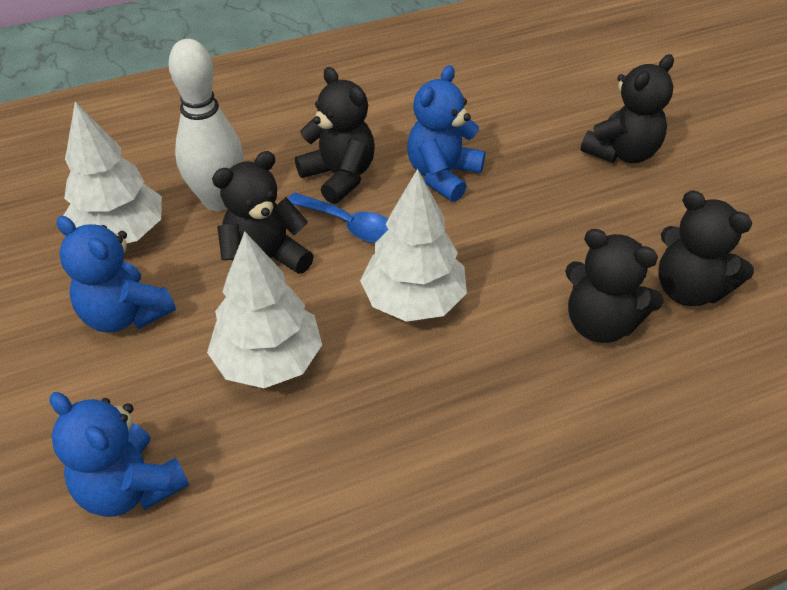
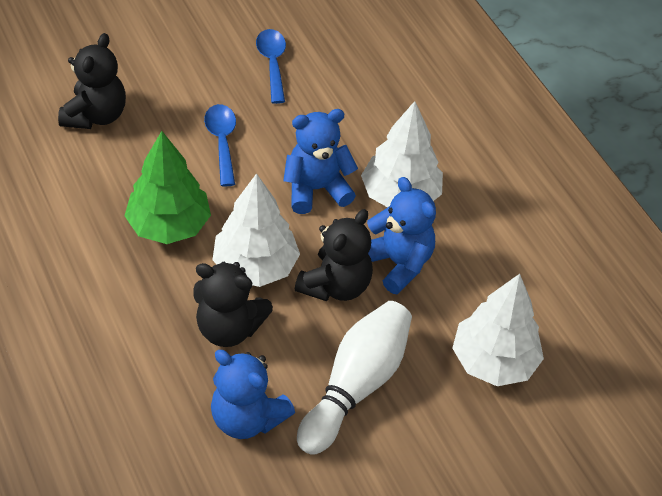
black teddy bear: 5 -> 3
blue spoon: 1 -> 2
green tree: 0 -> 1

